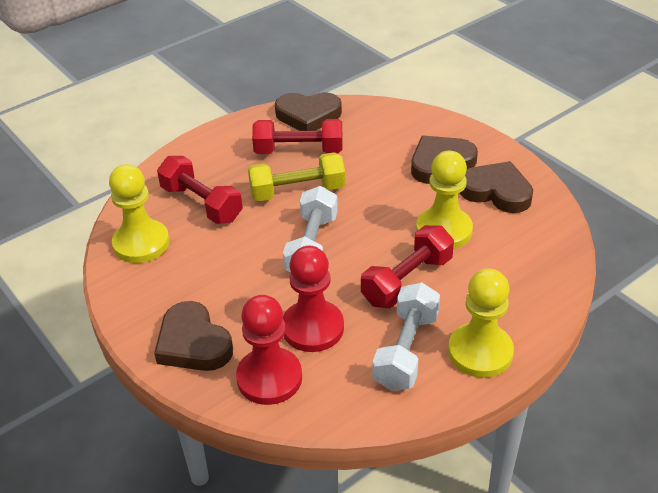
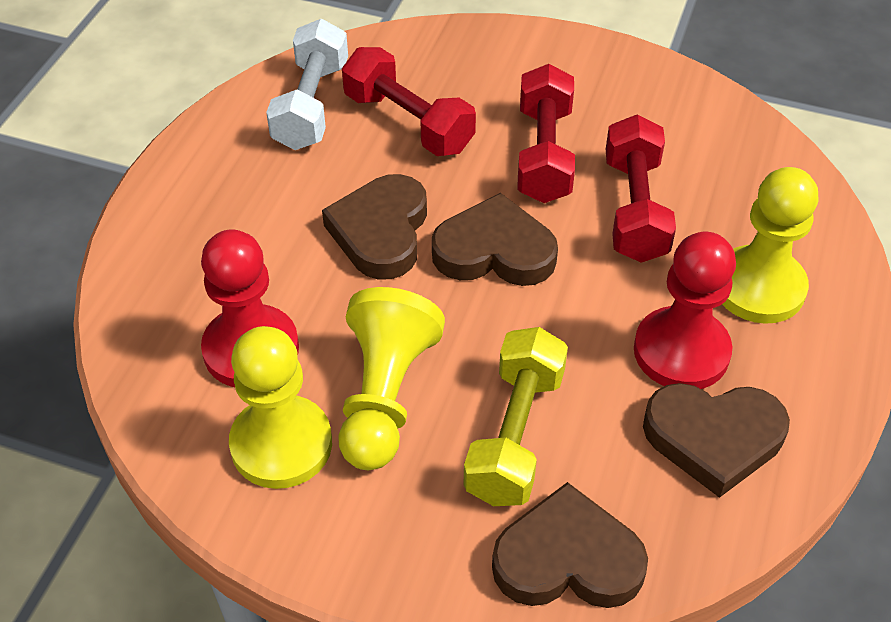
white dumbbell: 2 -> 1

